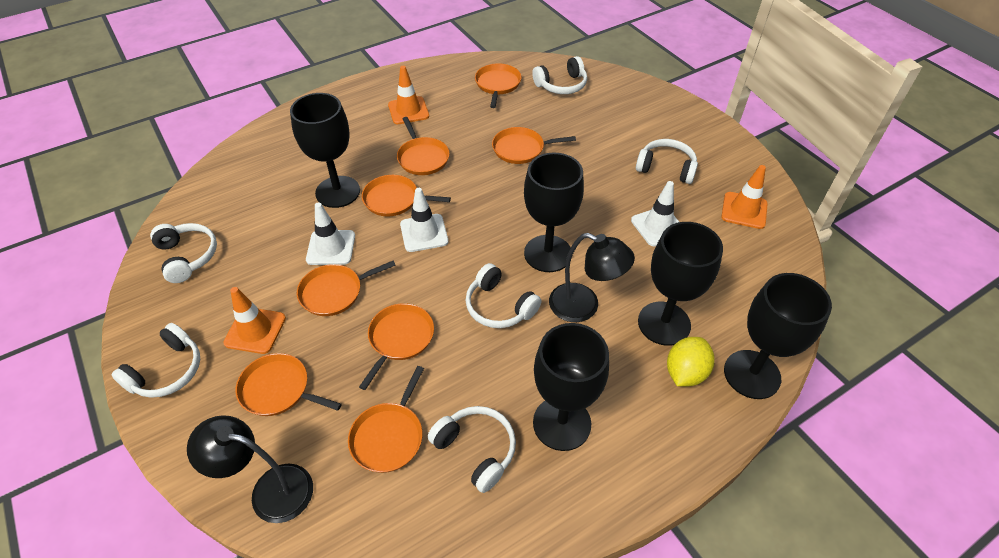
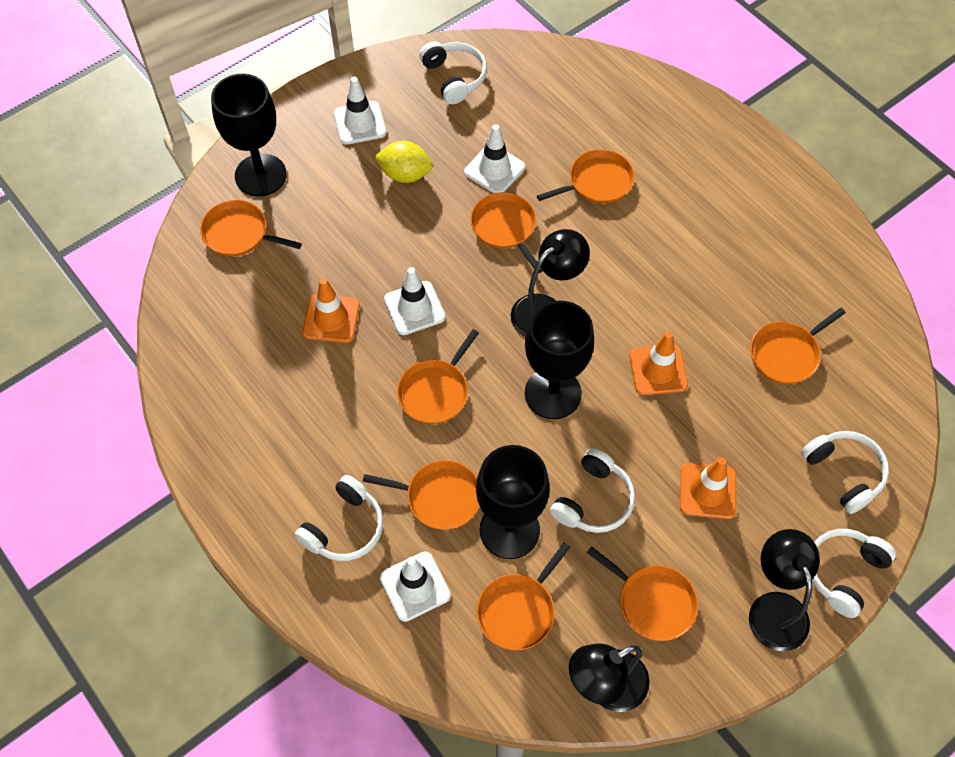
black goblet: 5 -> 3
black lamp: 2 -> 3
white headphones: 6 -> 5
white traffic cone: 3 -> 4

